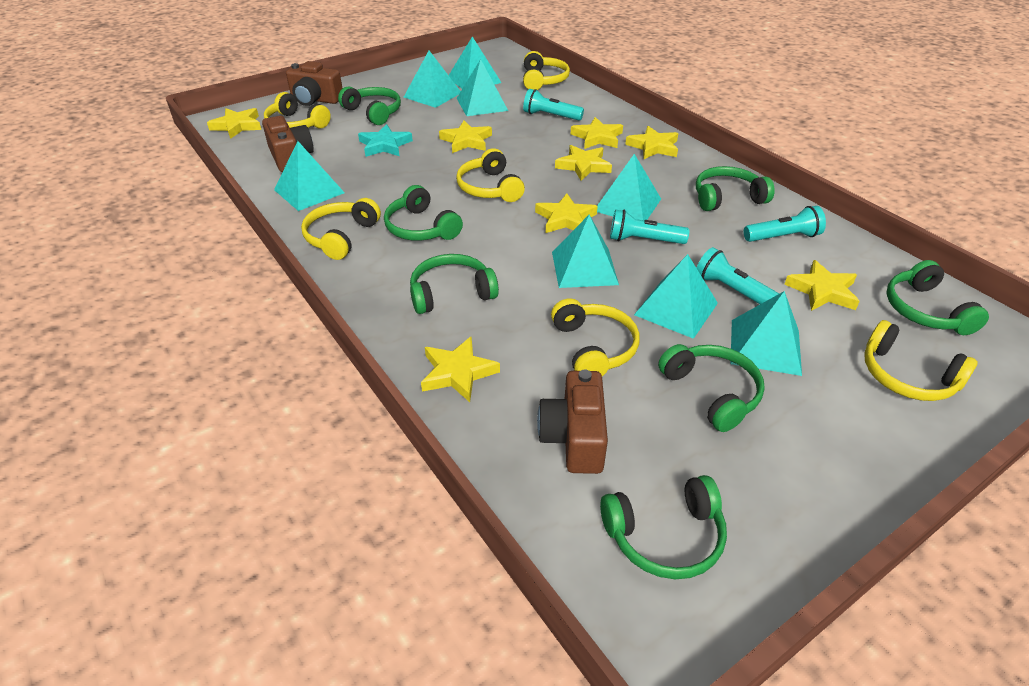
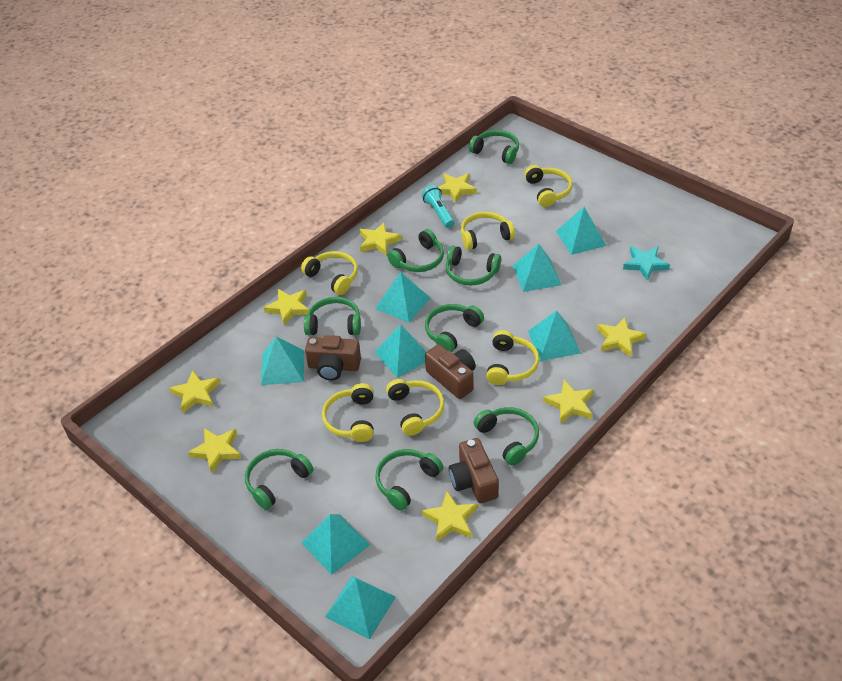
green headphones: 7 -> 8
turquoise flashlight: 4 -> 1

